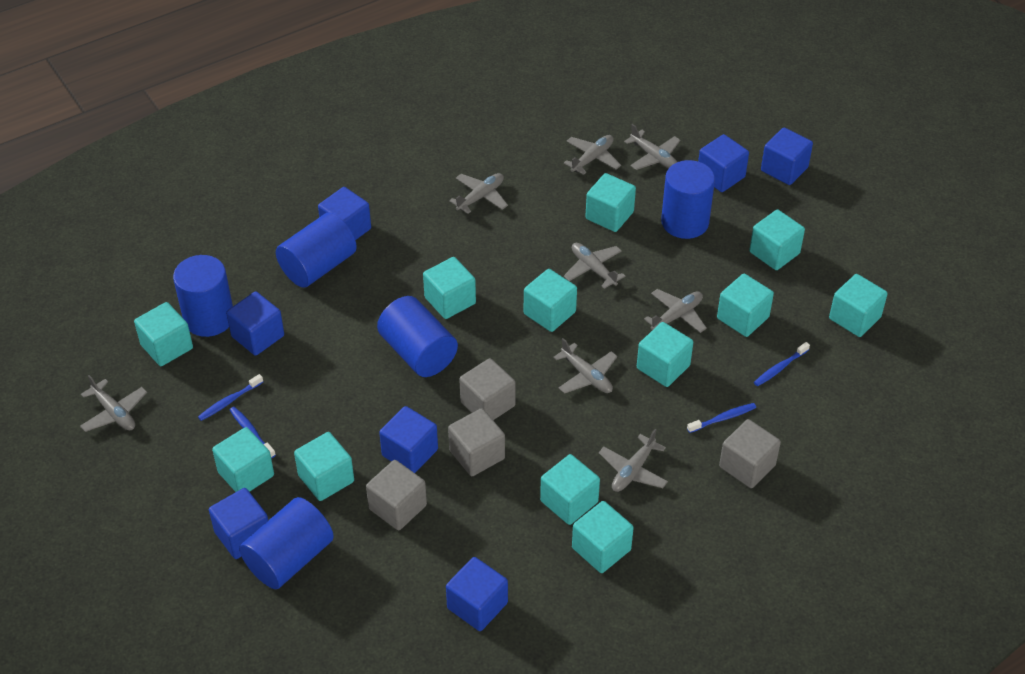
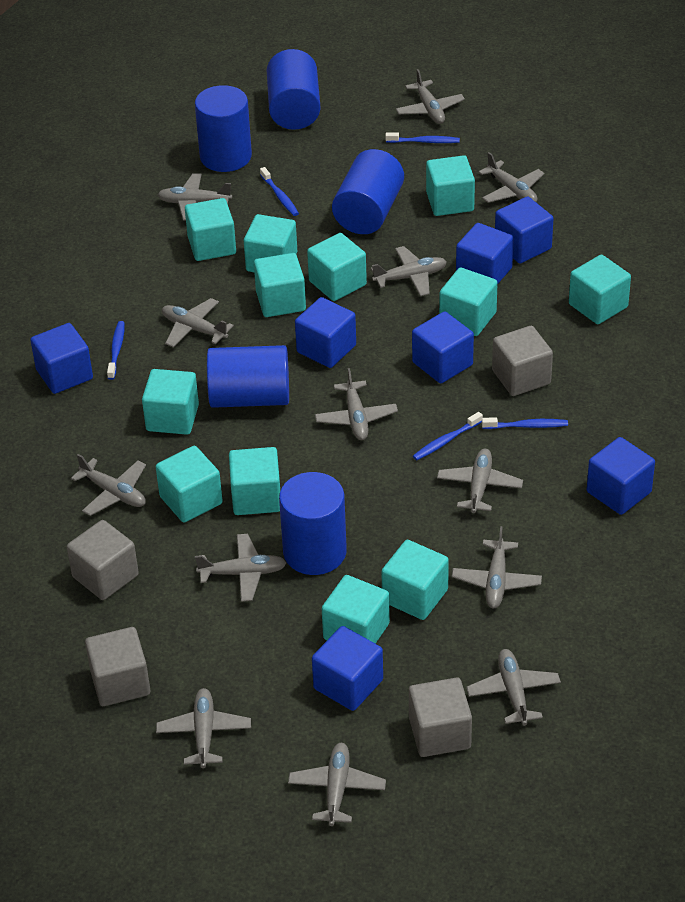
blue toothbrush: 4 -> 5
grey plane: 8 -> 13

